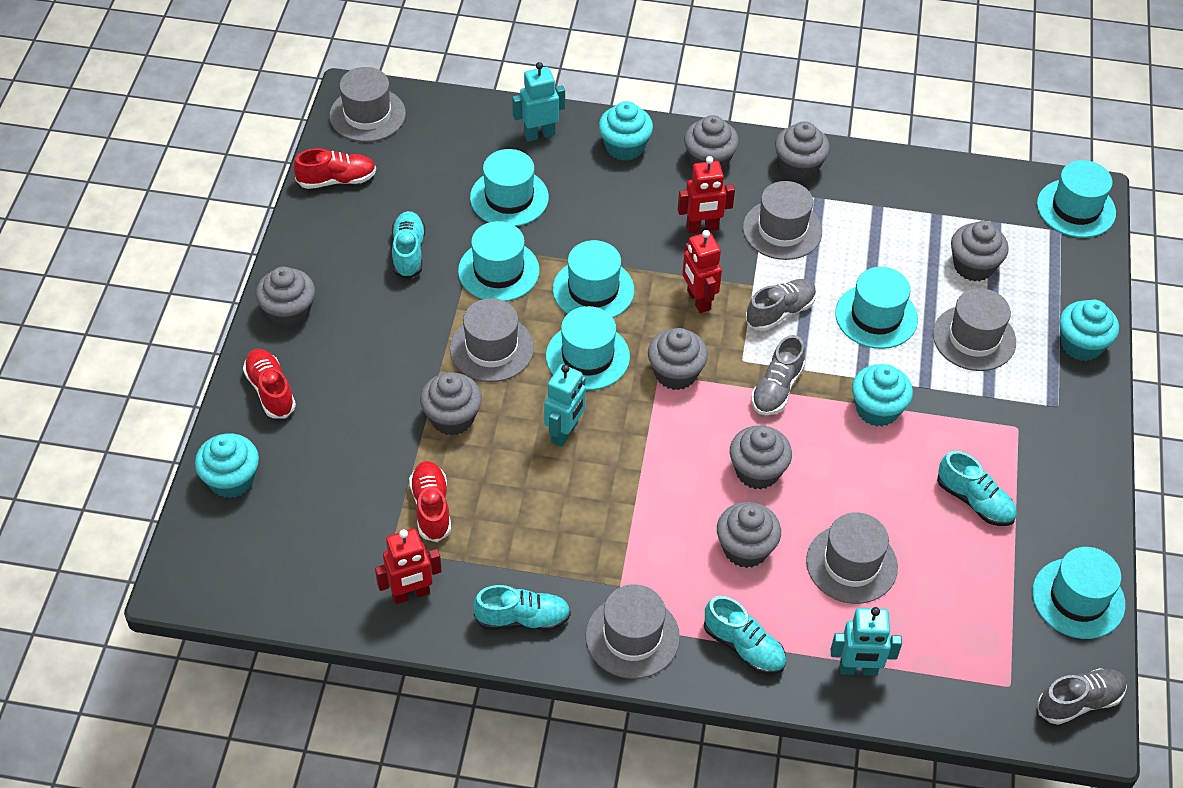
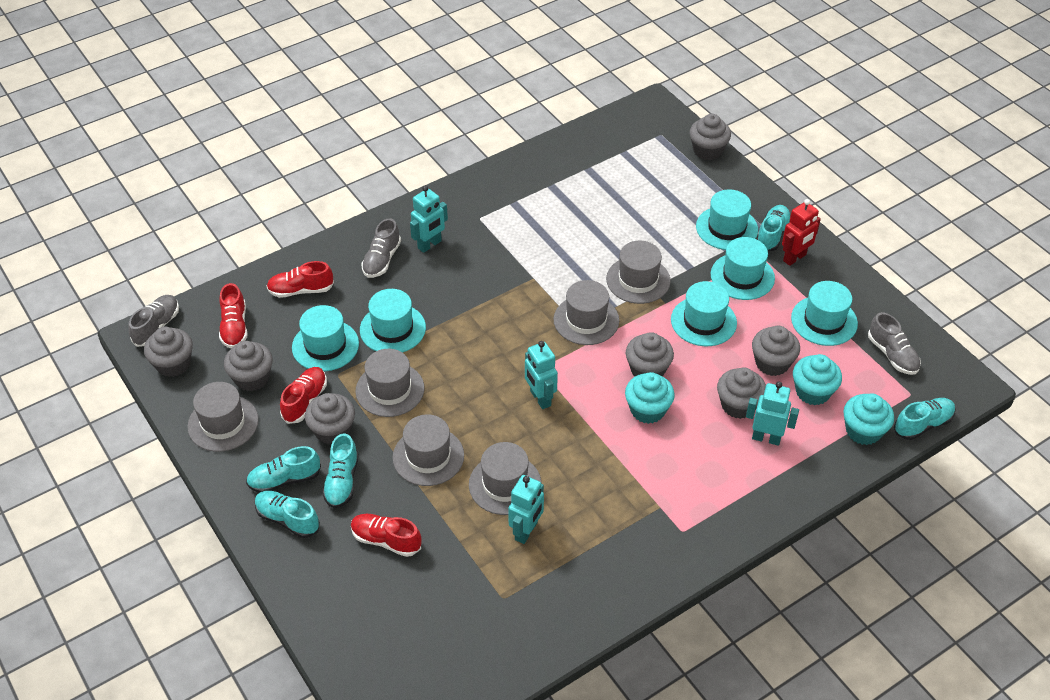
grey cupcake: 8 -> 7
red robot: 3 -> 1
red shoe: 3 -> 4
turquoise cupcake: 4 -> 3
turquoise hat: 7 -> 6
turquoise robot: 3 -> 4
turquoise shoe: 4 -> 5

